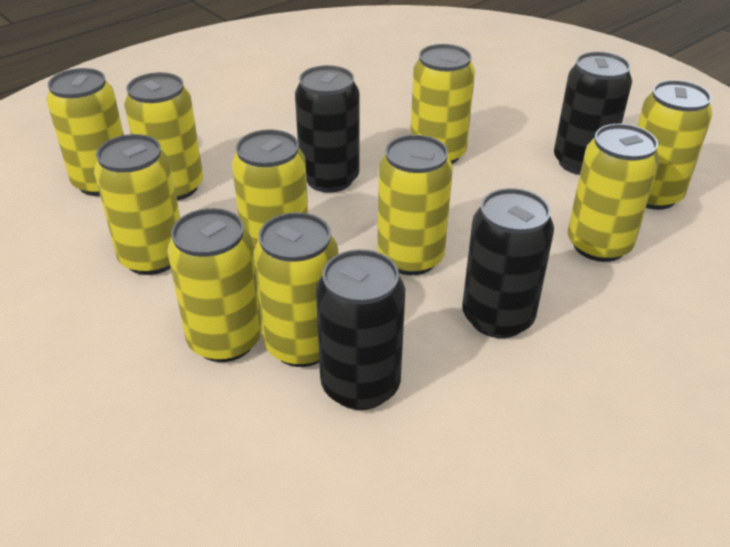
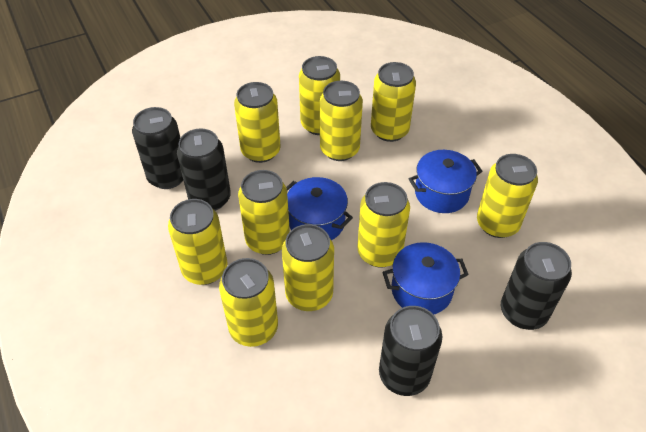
blue pot: 0 -> 3

